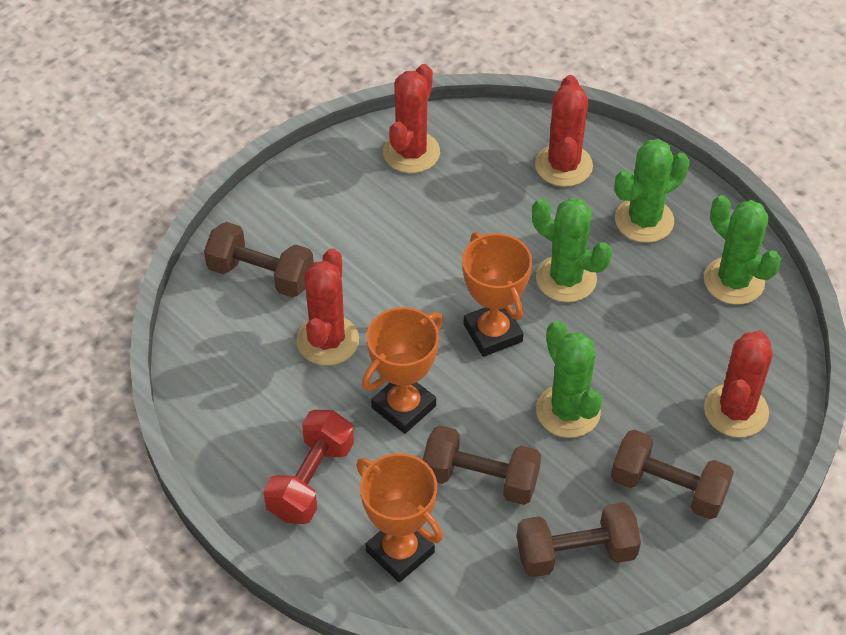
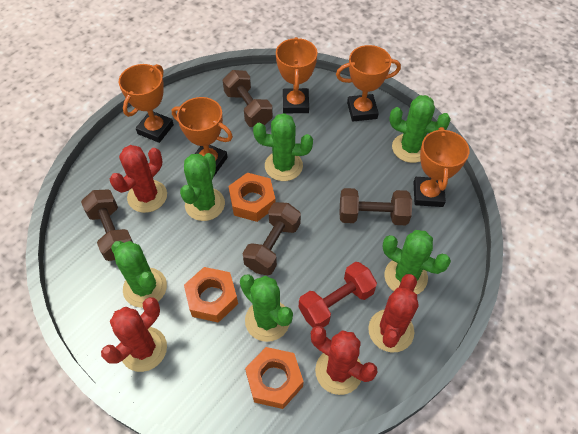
green cactus: 4 -> 6
orange nut: 0 -> 3
orange trophy: 3 -> 5

